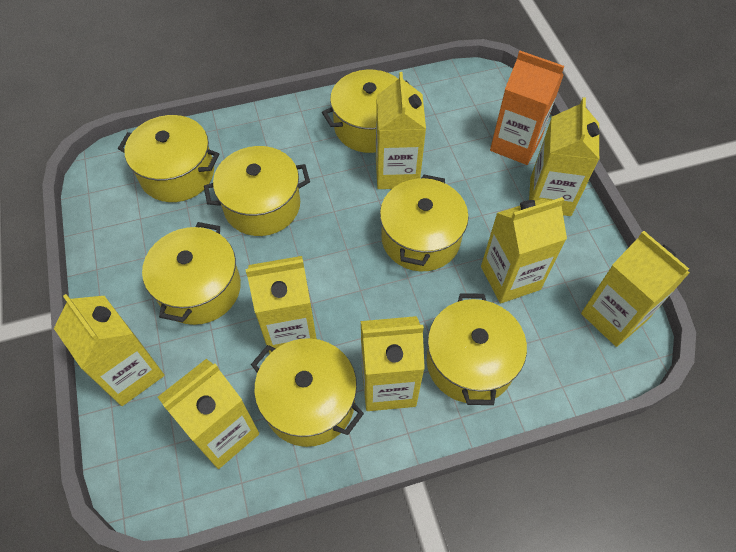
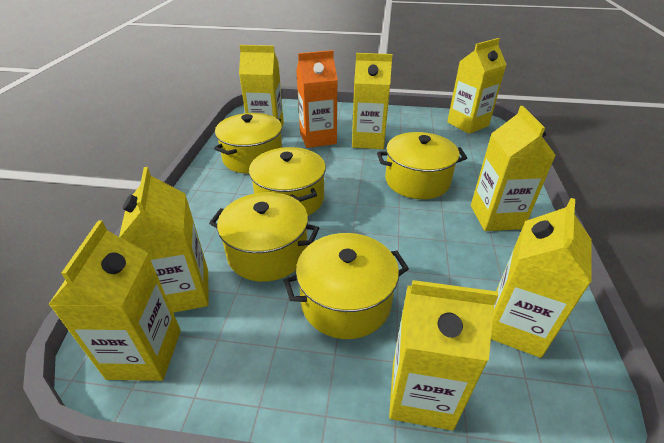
yellow pot: 7 -> 5

